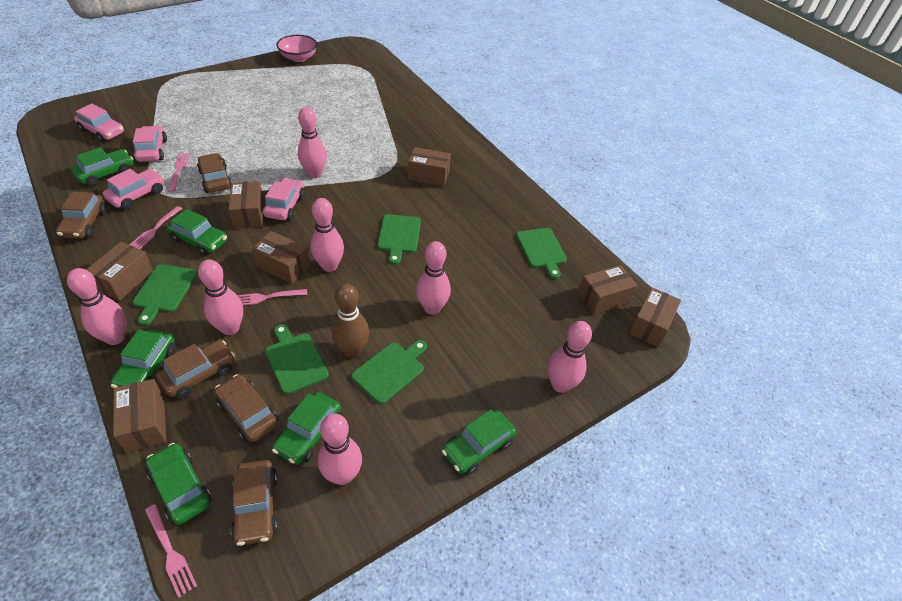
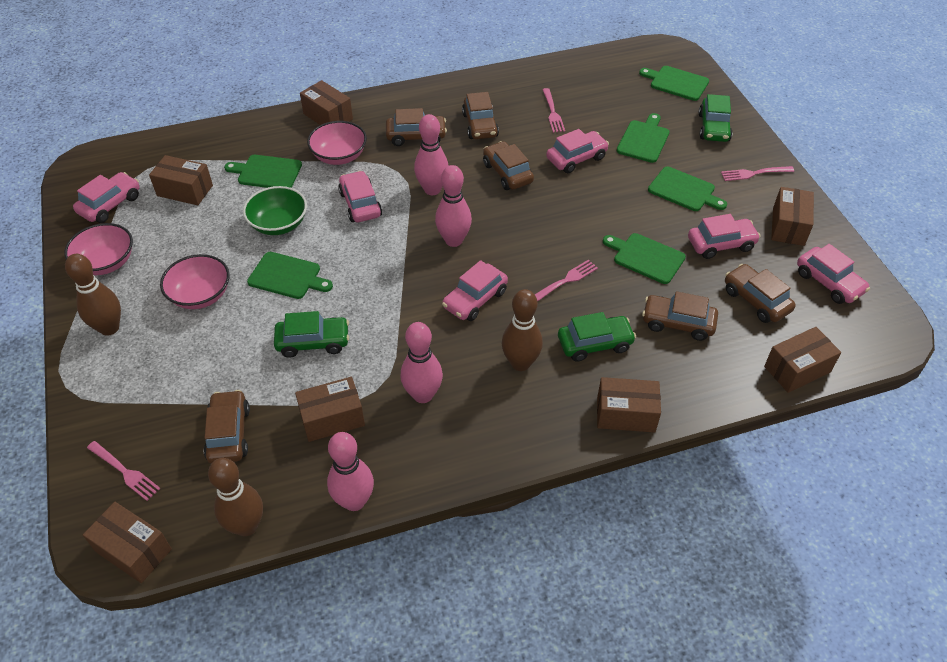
brown bowling pin: 1 -> 3
brown car: 5 -> 6
green bowl: 0 -> 1
green car: 6 -> 3
green cutting board: 5 -> 6
pink bowl: 1 -> 3
pink bowling pin: 7 -> 4
pink car: 4 -> 6

